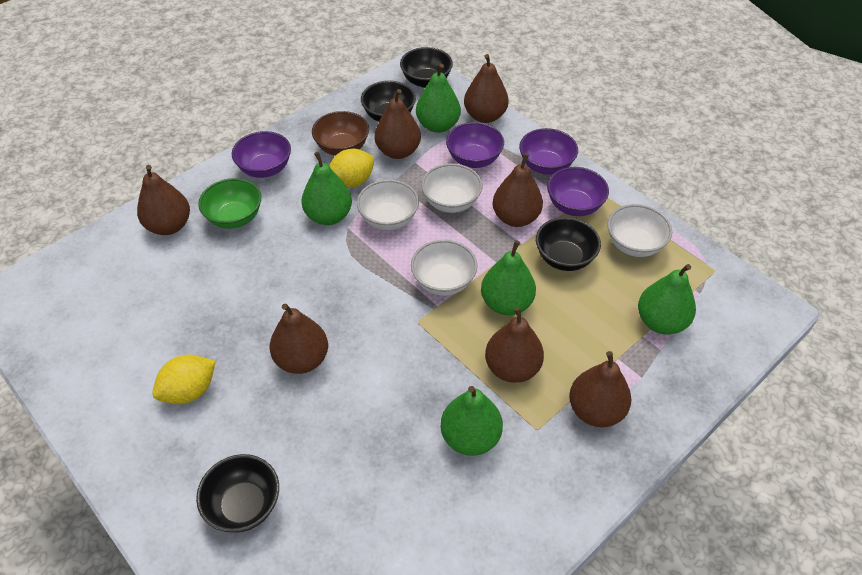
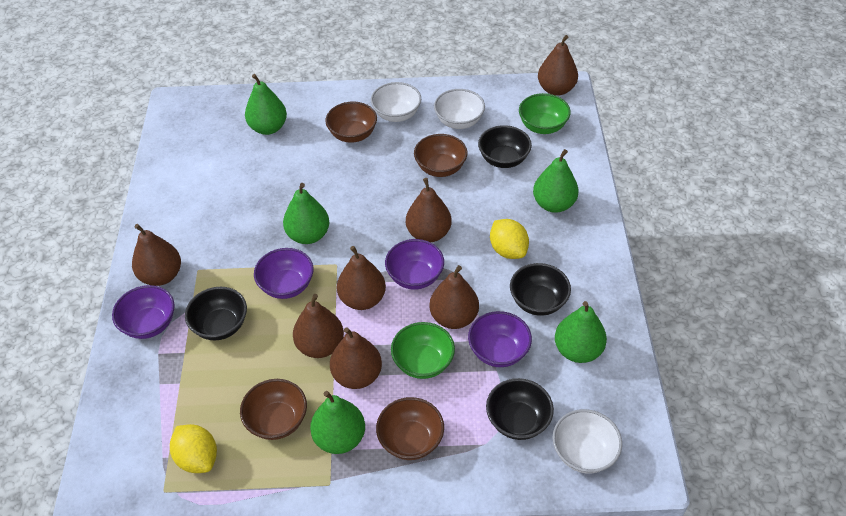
brown bowl: 1 -> 4
green bowl: 1 -> 2
white bowl: 4 -> 3

